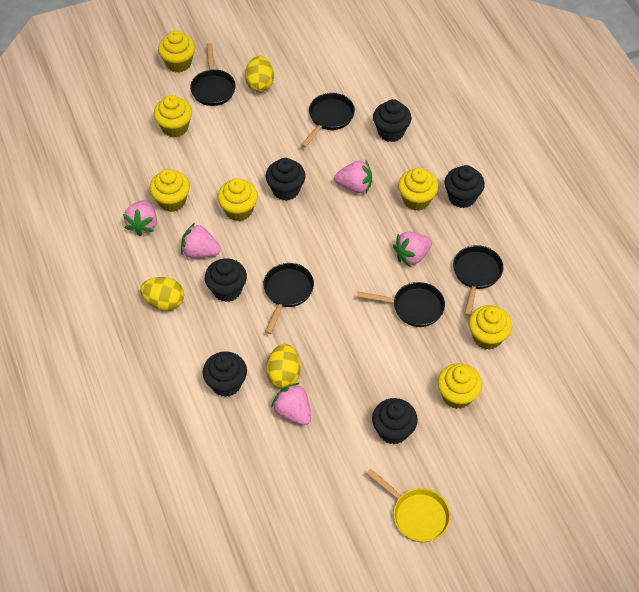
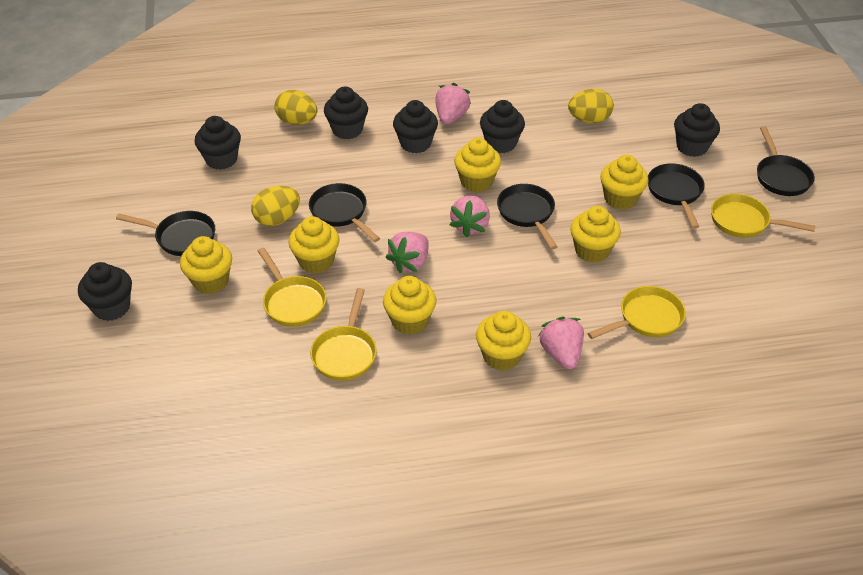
pink strawberry: 5 -> 4
yellow pan: 1 -> 4

